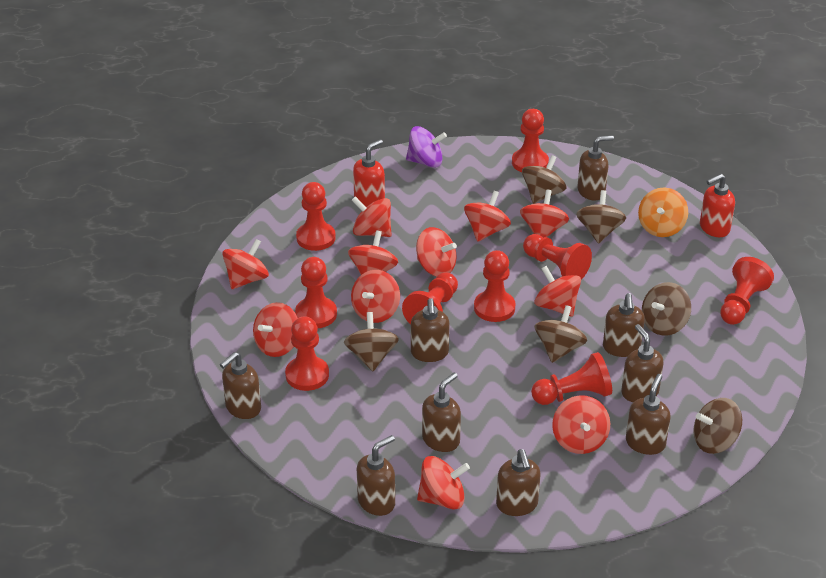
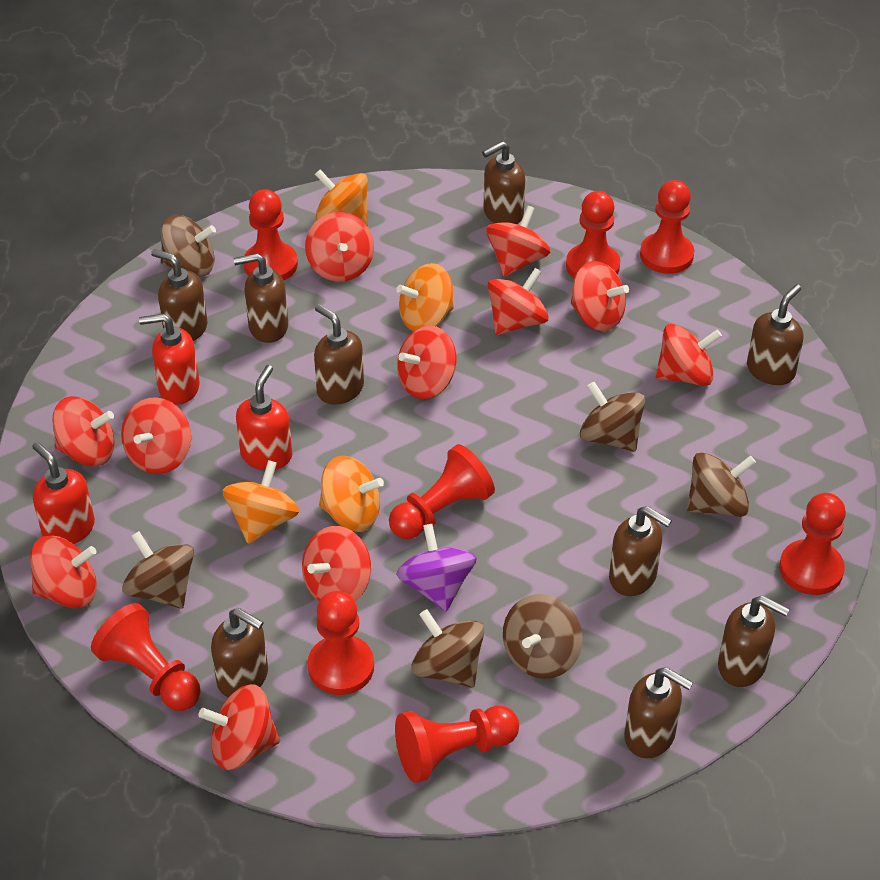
orange spinning top: 1 -> 4
red pawn: 9 -> 8
red soap dispenser: 2 -> 3

